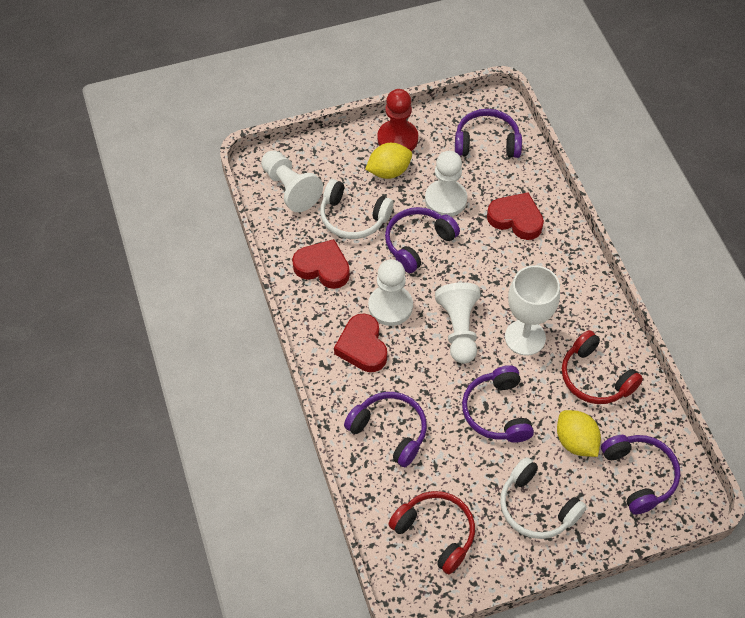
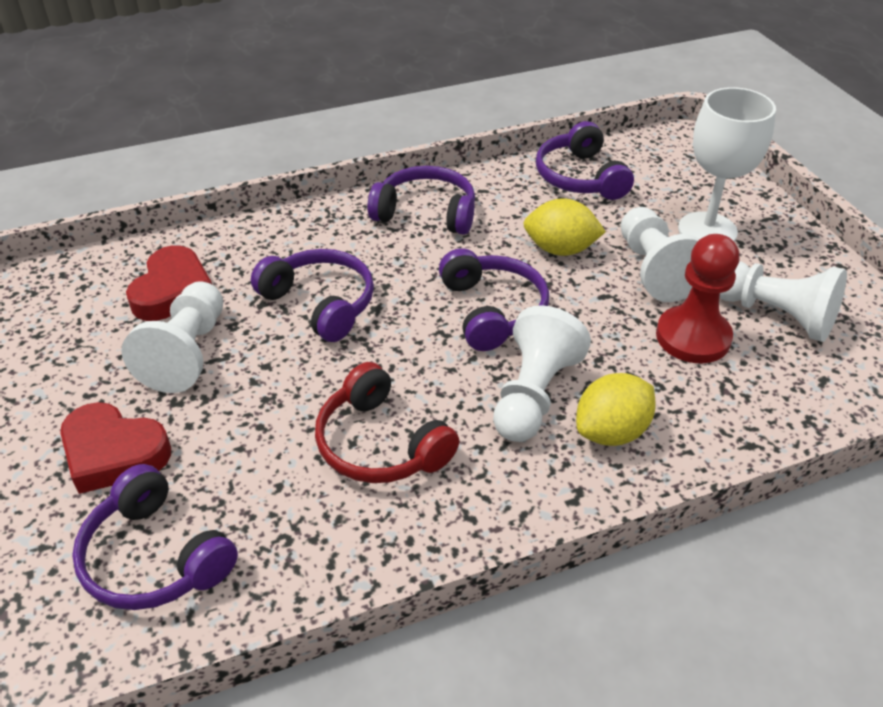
red headphones: 2 -> 1
red heart: 3 -> 2
white headphones: 2 -> 0

